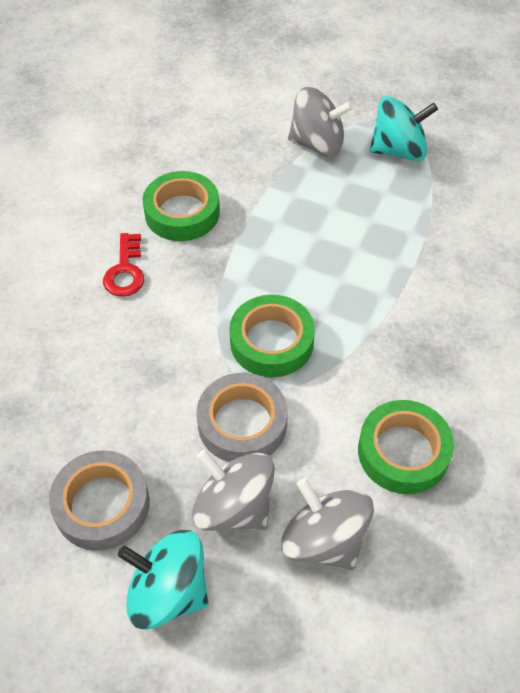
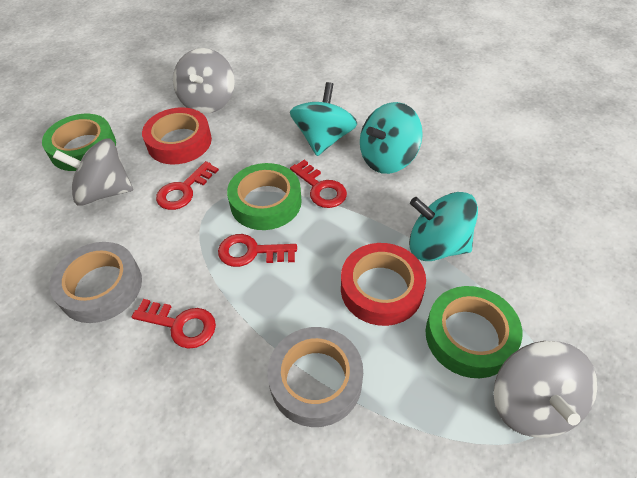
red key: 1 -> 4
red tape: 0 -> 2
turquoise spinning top: 2 -> 3

